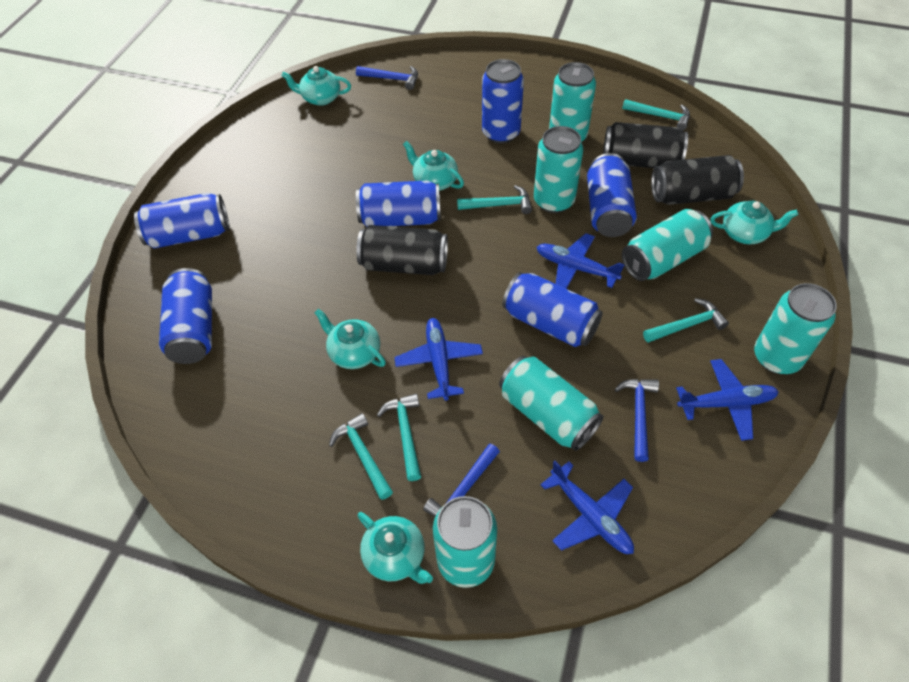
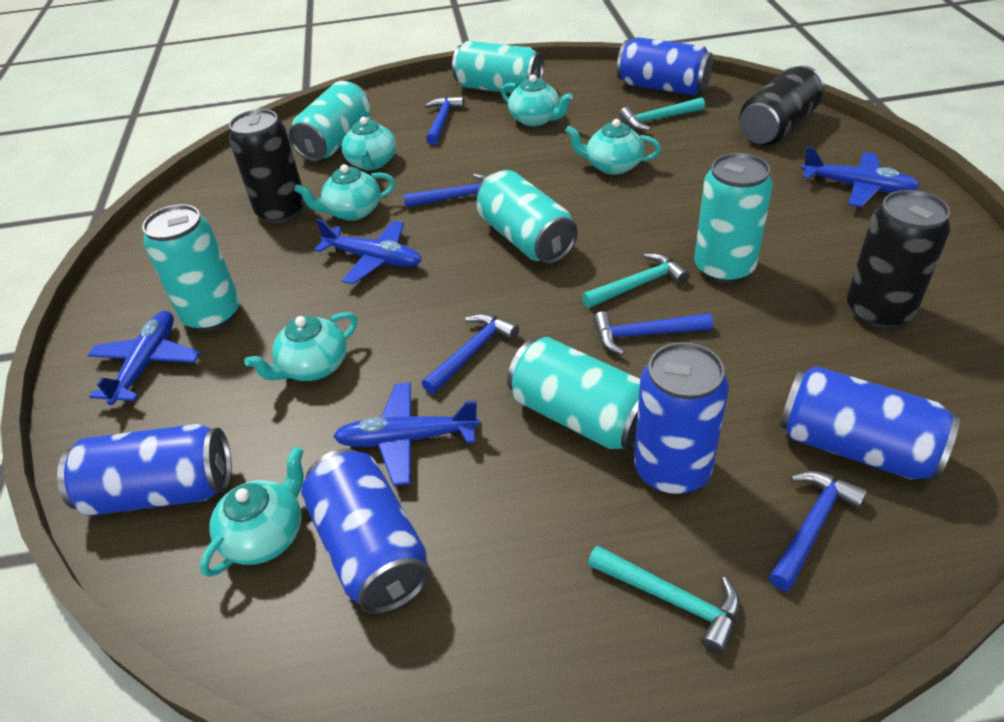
blue can: 6 -> 5
blue hammer: 3 -> 5
turquoise hammer: 5 -> 3
turquoise teapot: 5 -> 6

